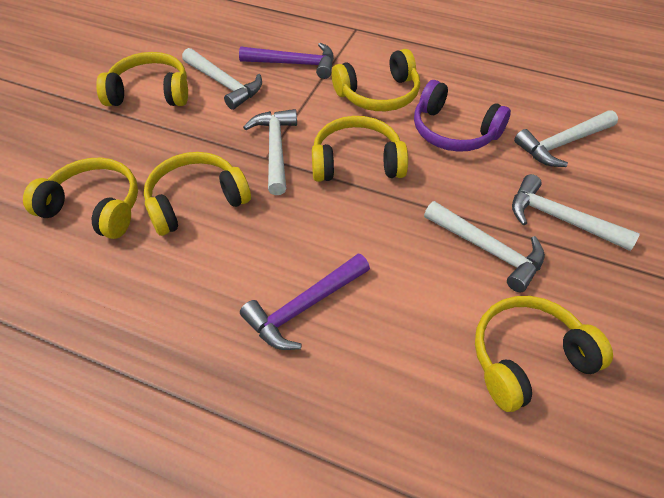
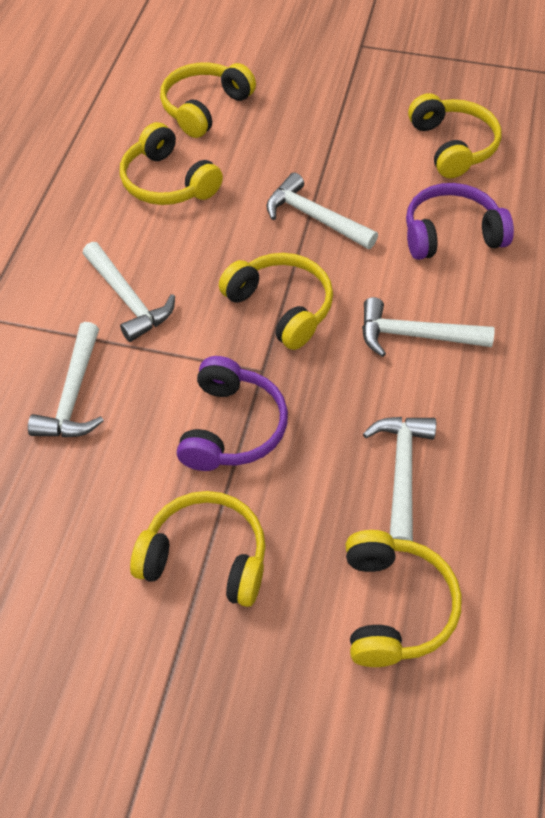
purple hammer: 2 -> 0
purple headphones: 1 -> 2

